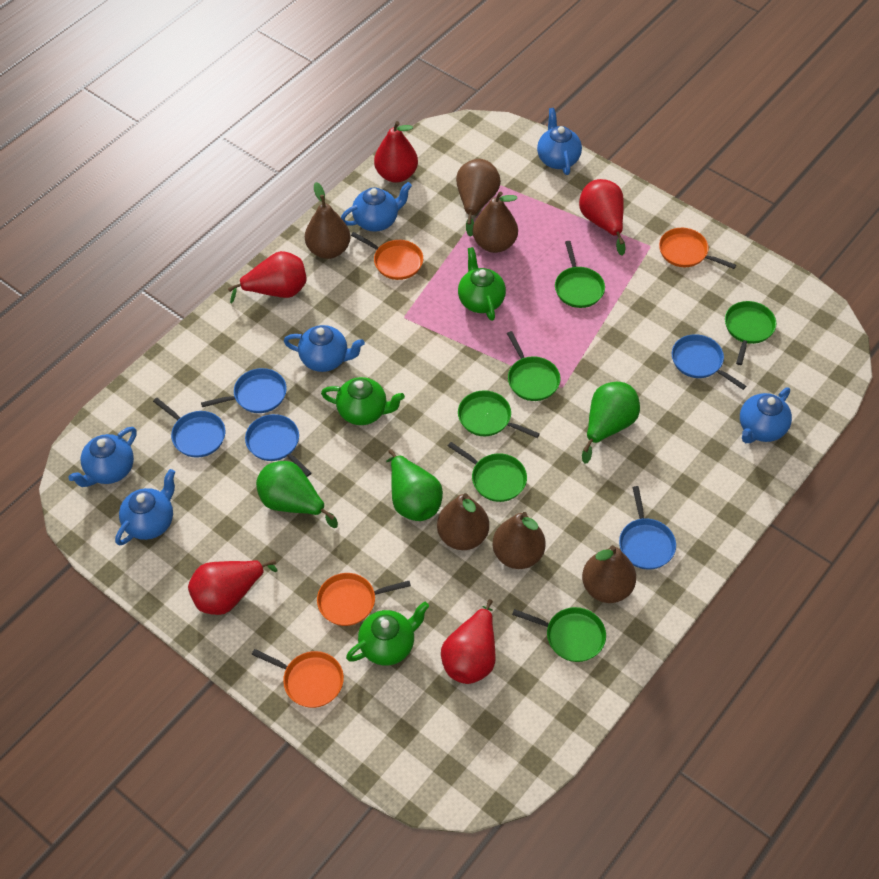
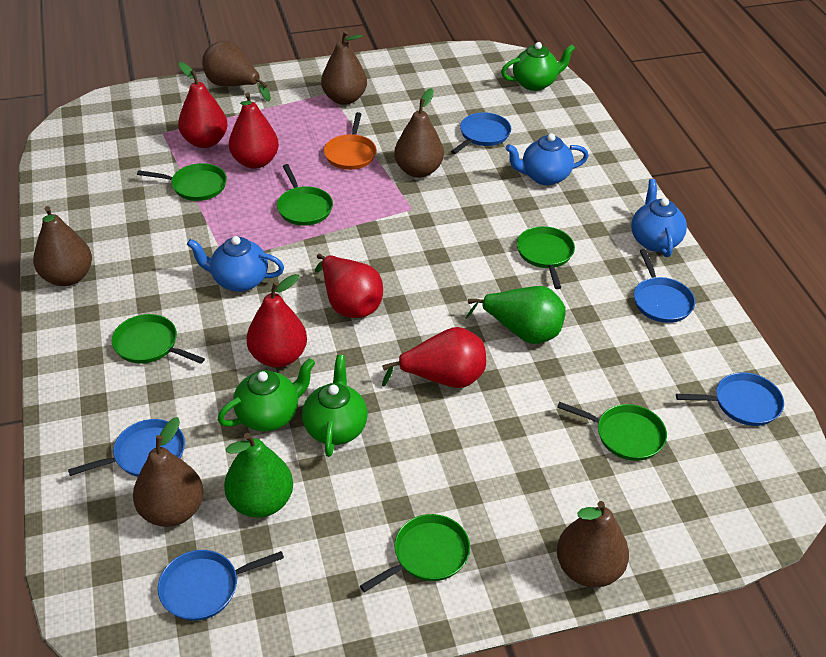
blue teapot: 6 -> 3
green pear: 3 -> 2
orange pan: 4 -> 1

